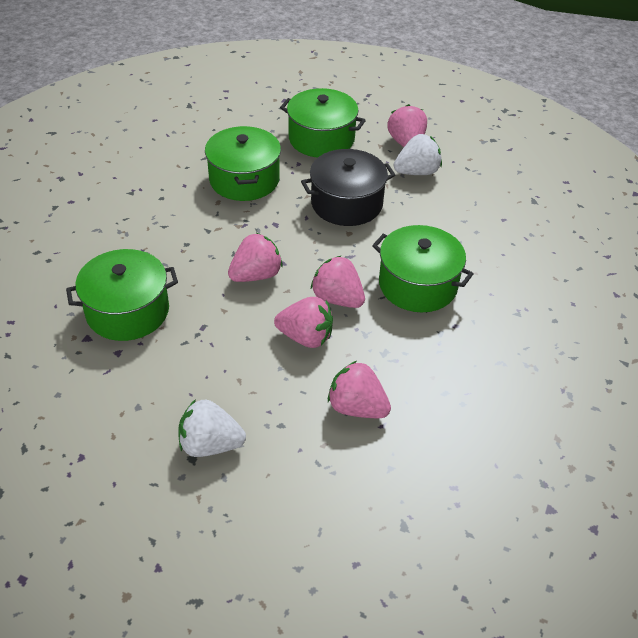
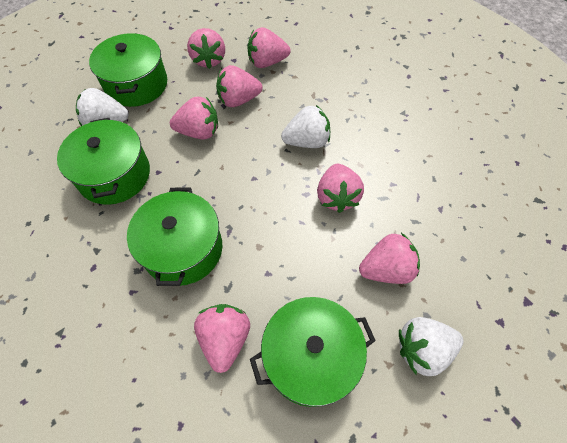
black pot: 1 -> 0
pink strawberry: 5 -> 7
white strawberry: 2 -> 3

